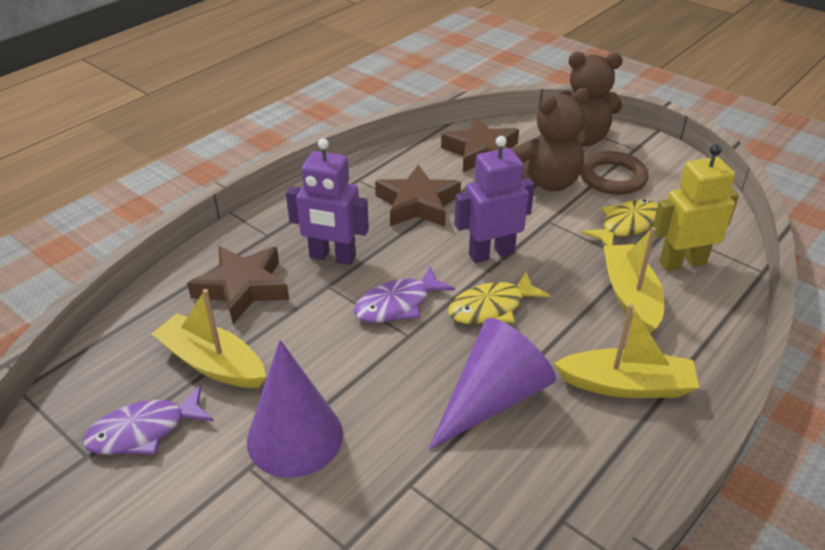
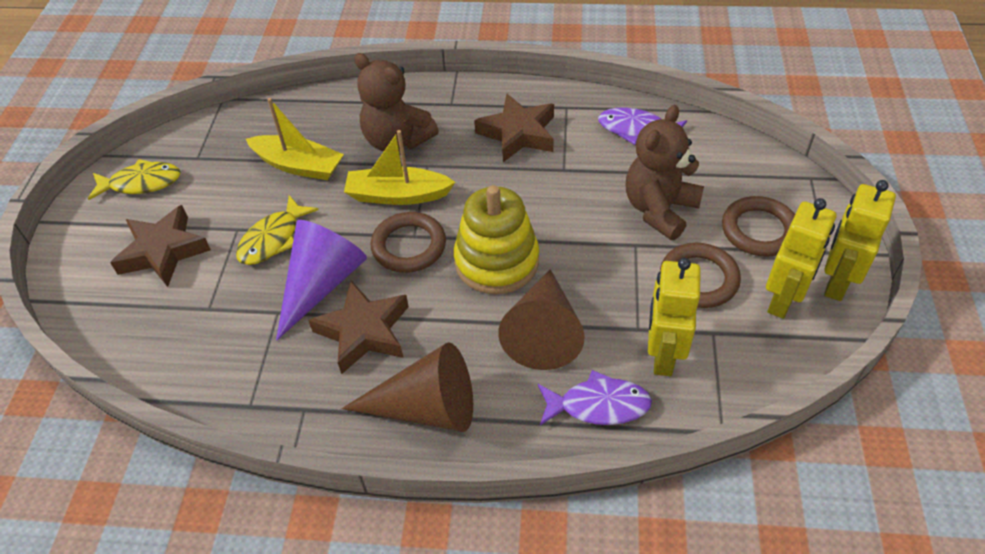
brown cone: 0 -> 2
brown ring: 1 -> 3
purple cone: 2 -> 1
purple robot: 2 -> 0
yellow boat: 3 -> 2
yellow robot: 1 -> 3
yellow stacking toy: 0 -> 1

